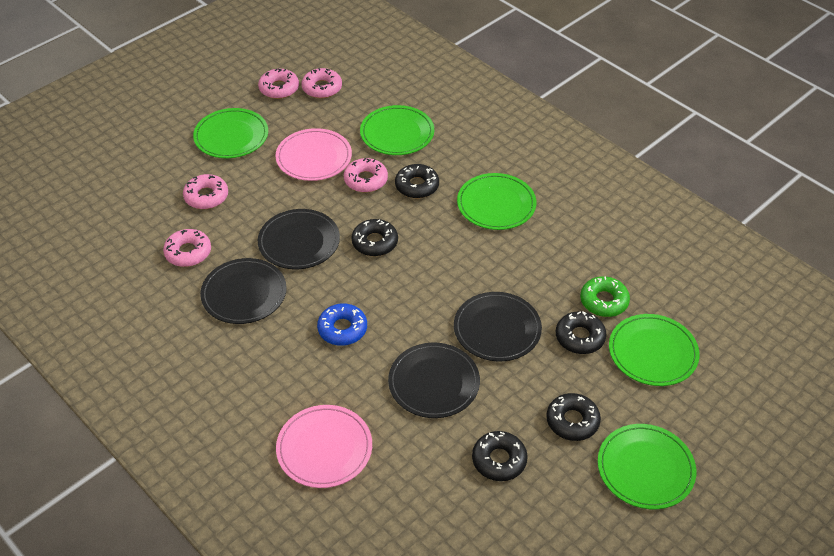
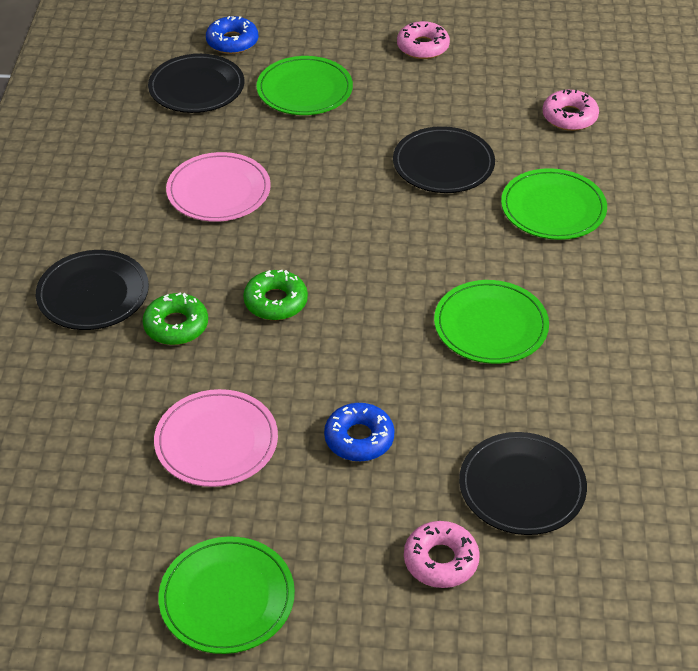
black donut: 5 -> 0
blue donut: 1 -> 2
green donut: 1 -> 2
green plate: 5 -> 4
pink donut: 5 -> 3

